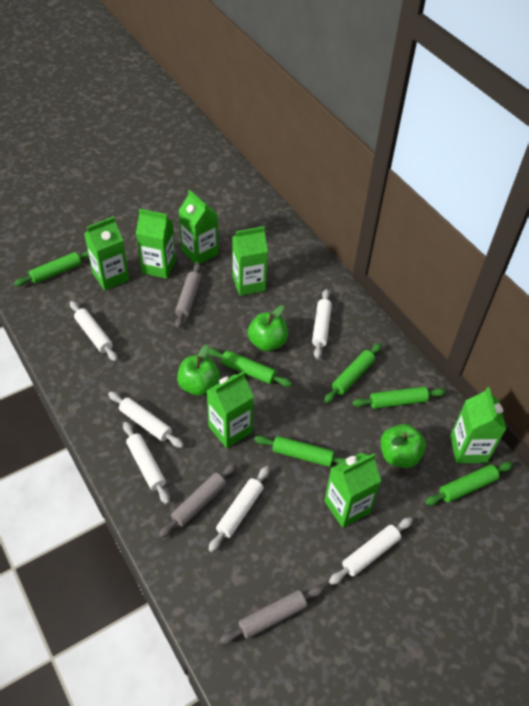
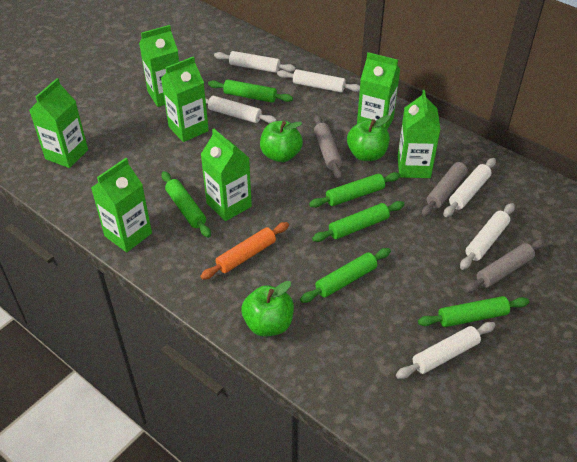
orange rolling pin: 0 -> 1

